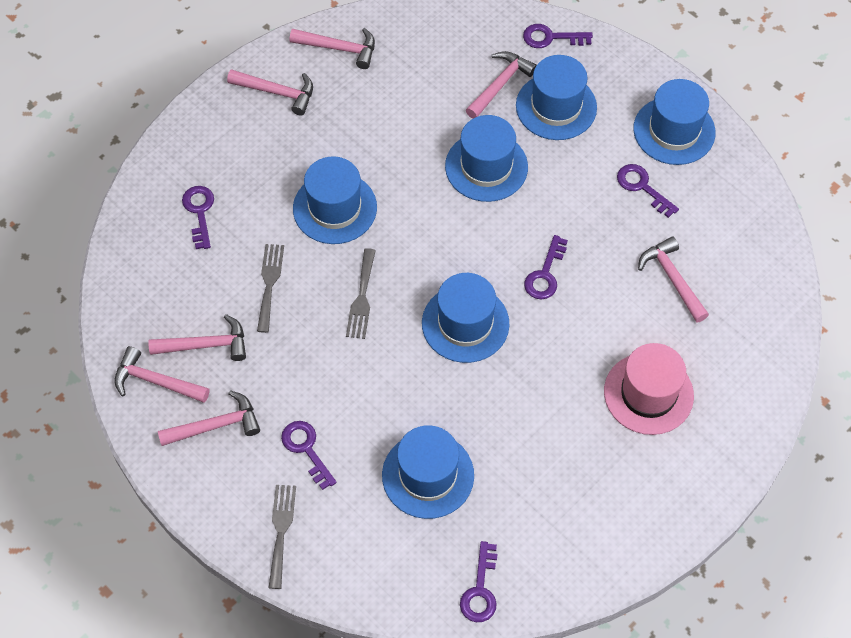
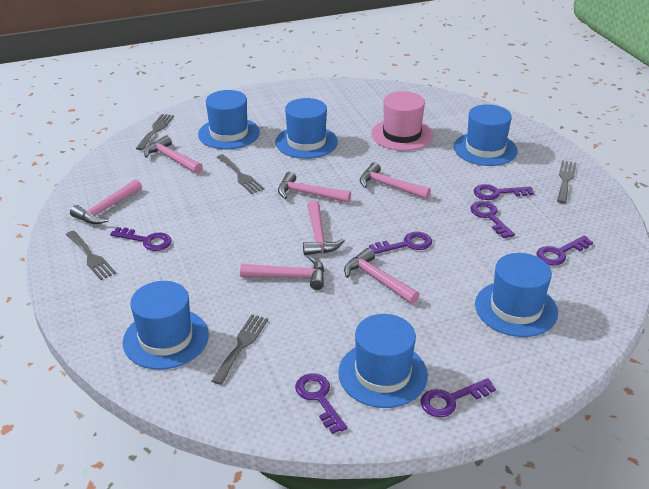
grey fork: 3 -> 5
purple key: 6 -> 7

